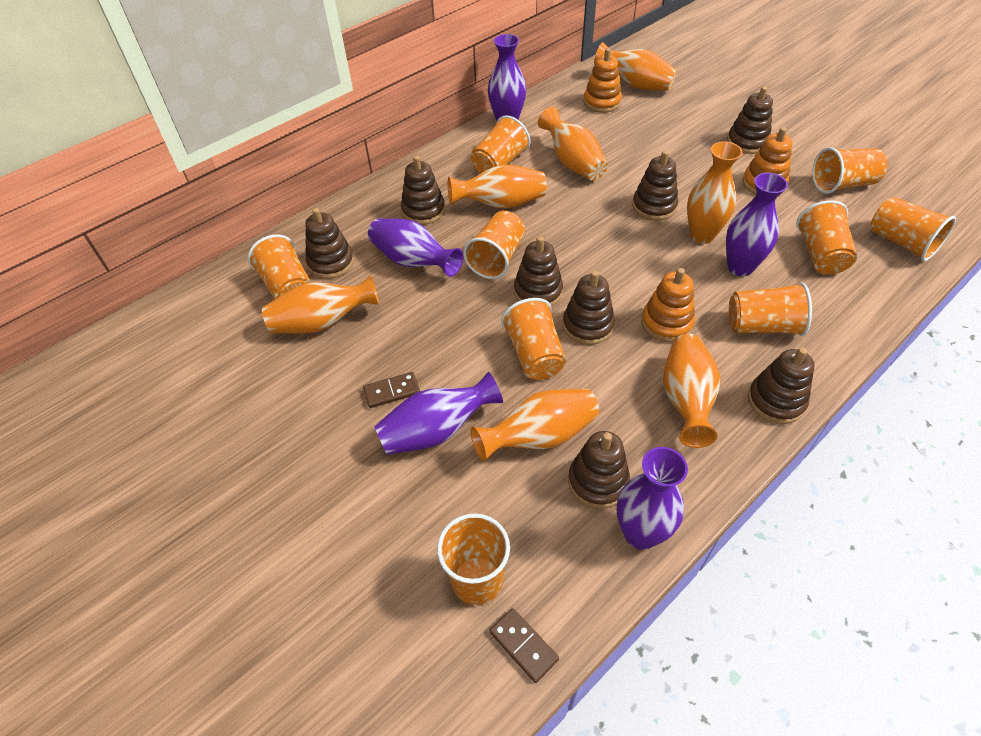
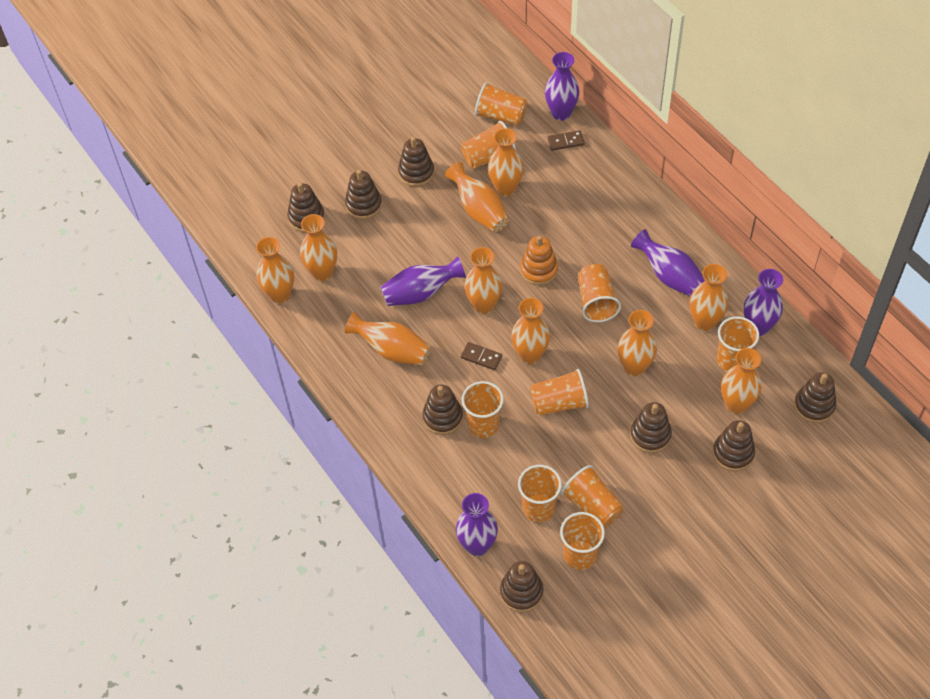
orange stacking toy: 3 -> 1
orange vase: 7 -> 10

